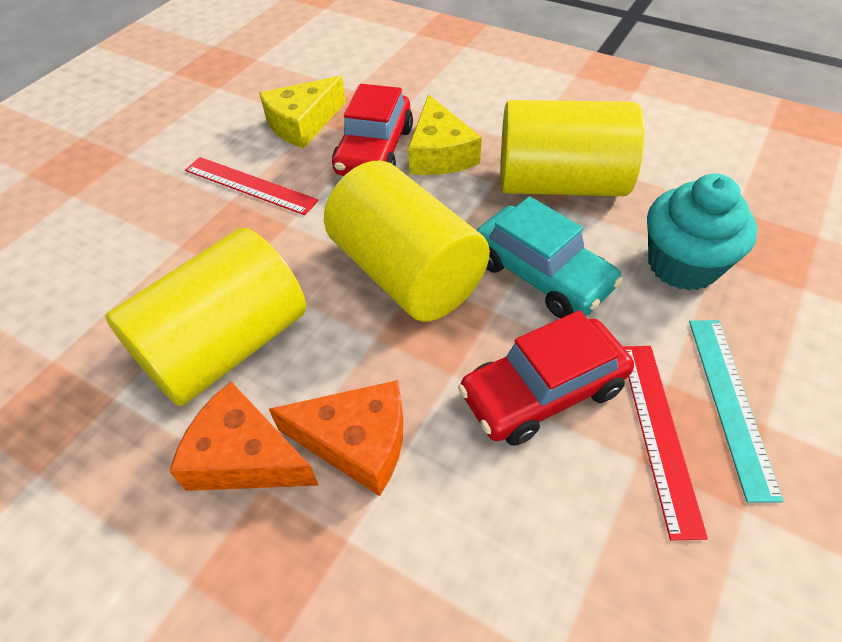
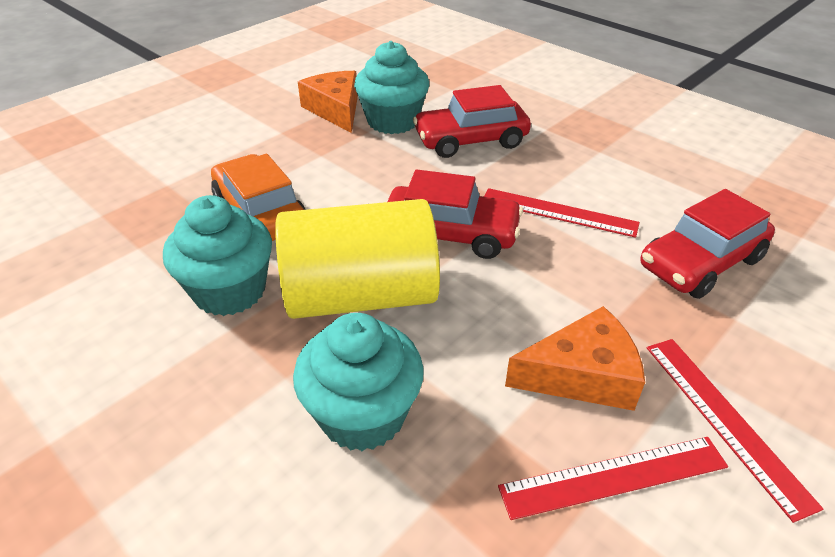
orange car: 0 -> 1
red car: 2 -> 3
red ruler: 2 -> 3
turquoise car: 1 -> 0
turquoise cupcake: 1 -> 3
turquoise ruler: 1 -> 0
yellow cheese: 2 -> 0
yellow cylinder: 3 -> 1

